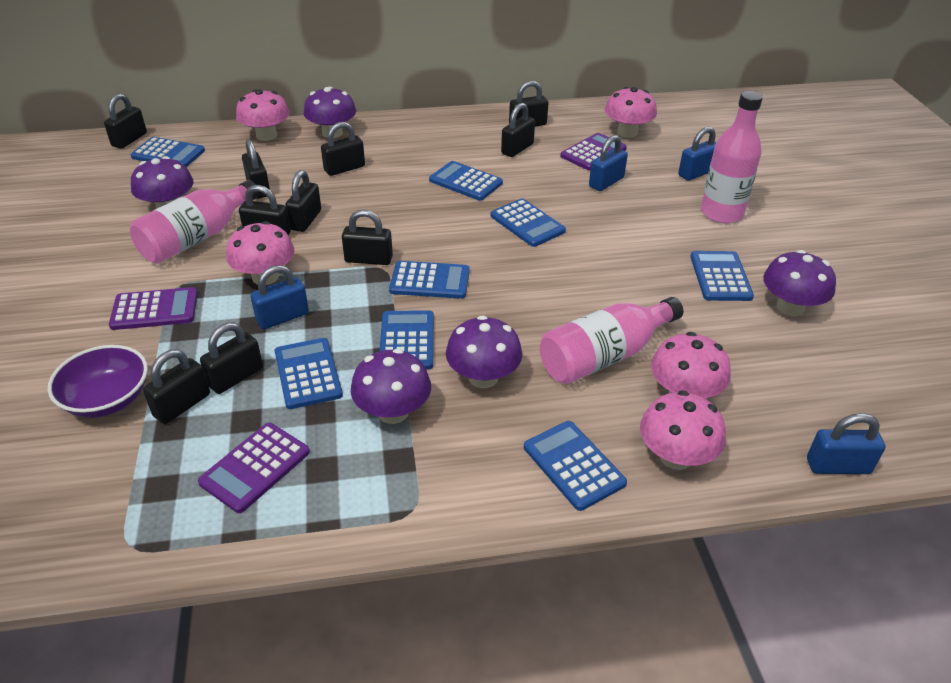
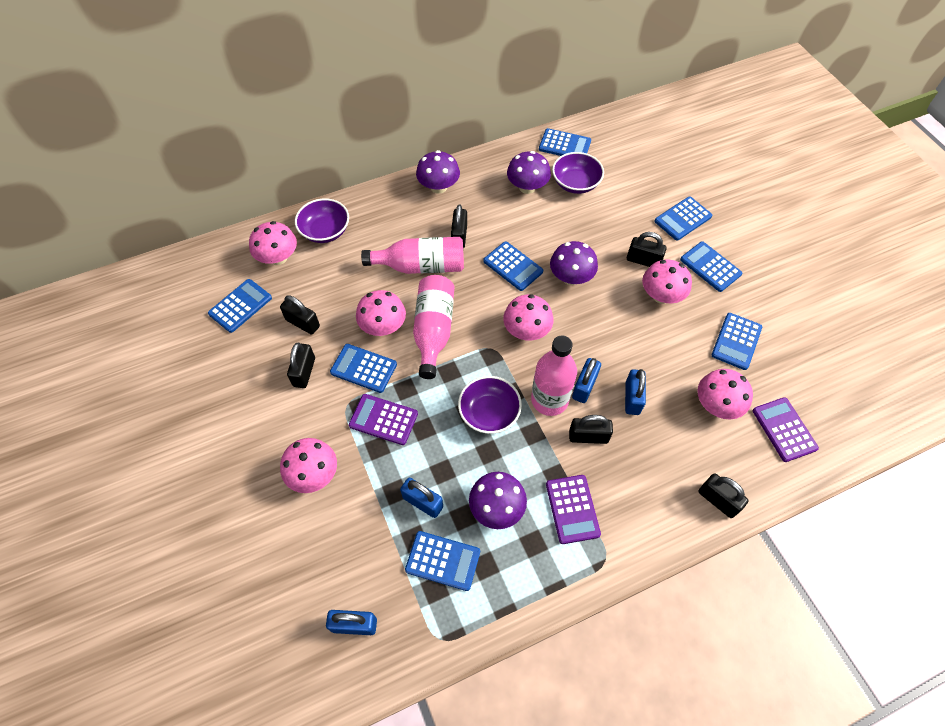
black padlock: 10 -> 6
pink mushroom: 5 -> 6
purple bowl: 1 -> 3
purple mushroom: 5 -> 4

